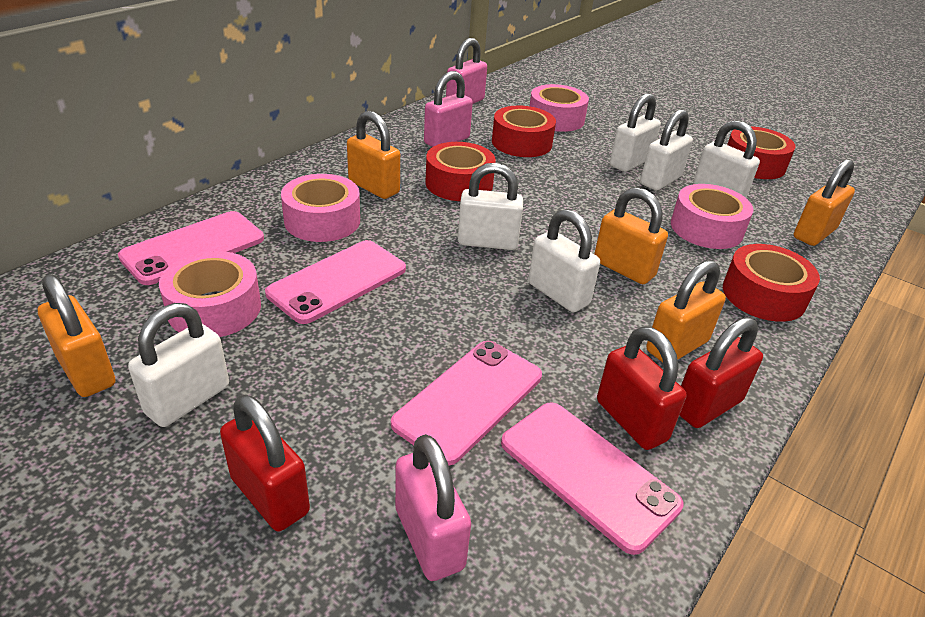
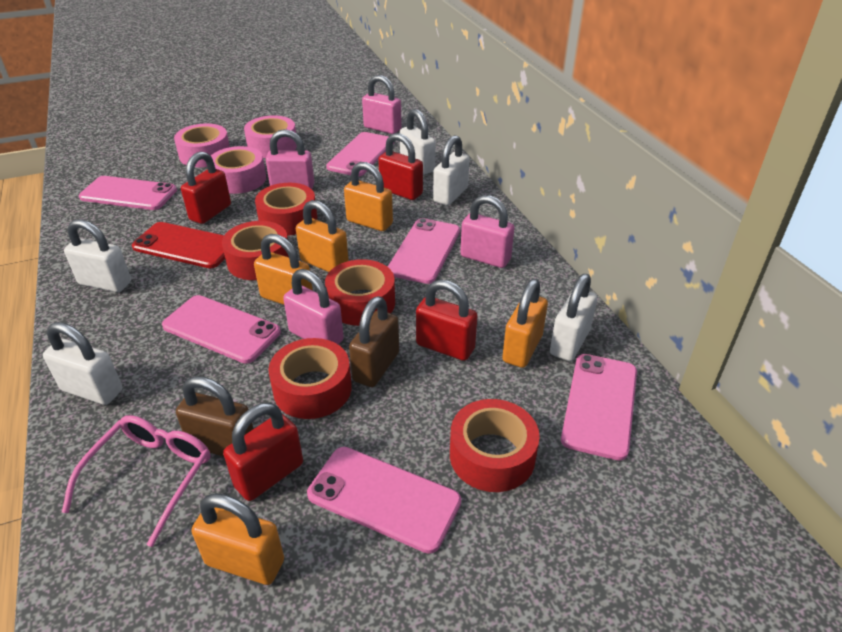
brown padlock: 0 -> 2
pink glasses: 0 -> 1
pink padlock: 3 -> 4
pink phone: 4 -> 6
pink tape: 4 -> 3
red padlock: 3 -> 4
red phone: 0 -> 1
red tape: 4 -> 5
white padlock: 6 -> 5

